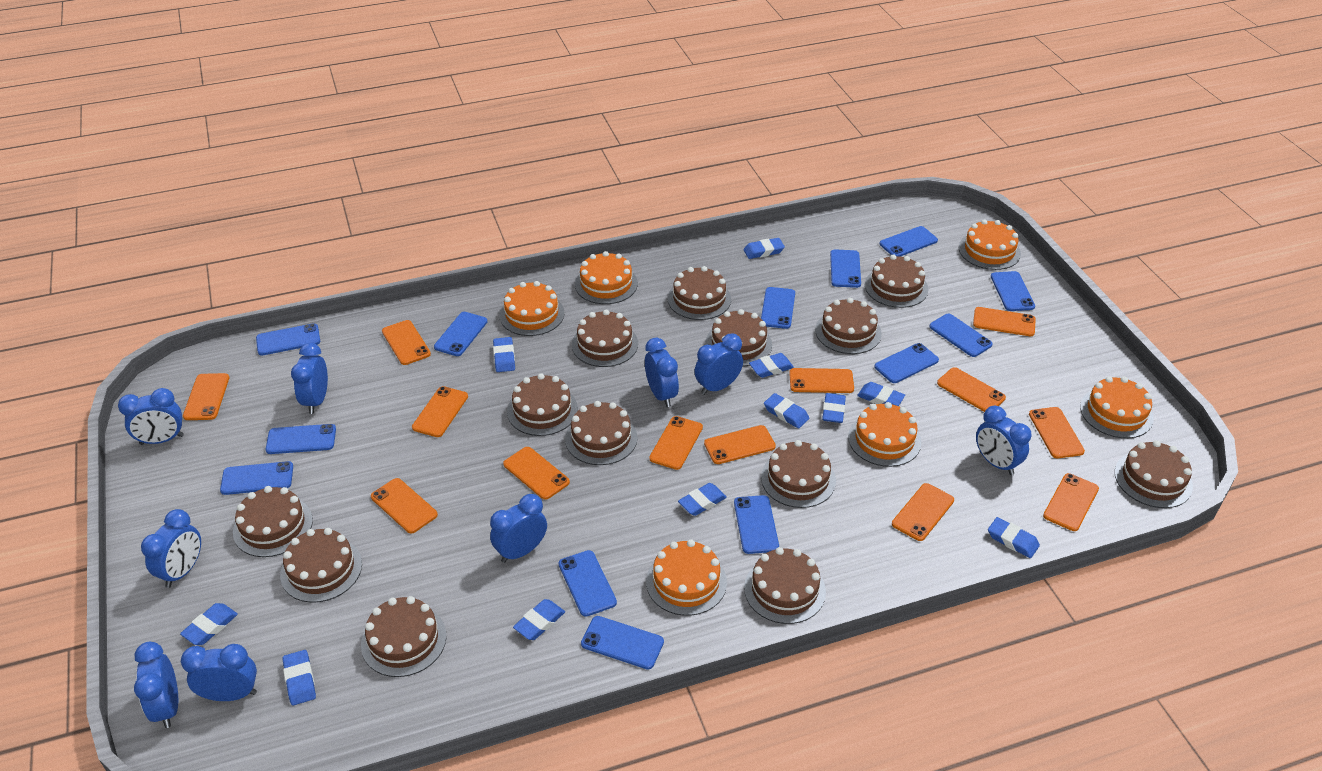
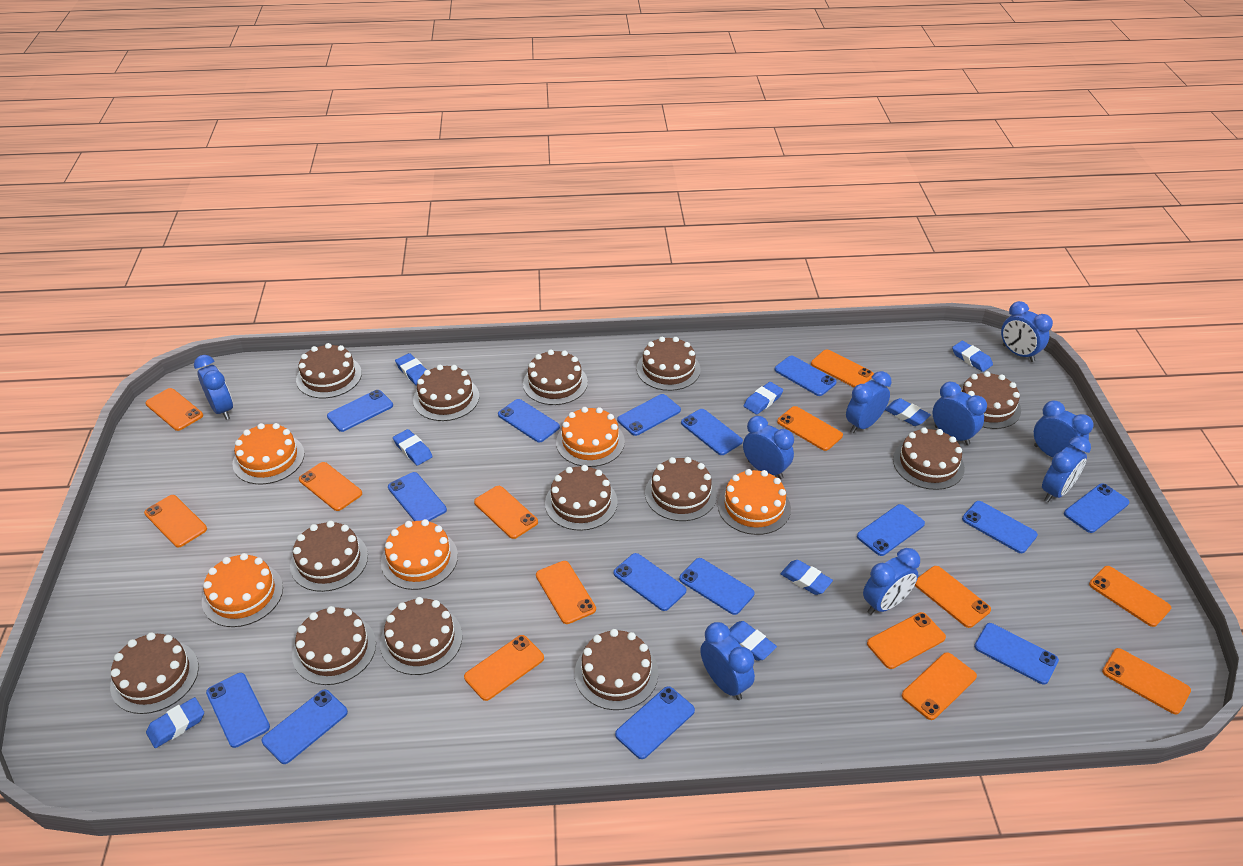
blue eraser: 11 -> 8
blue phone: 13 -> 15
orange cake: 6 -> 5

